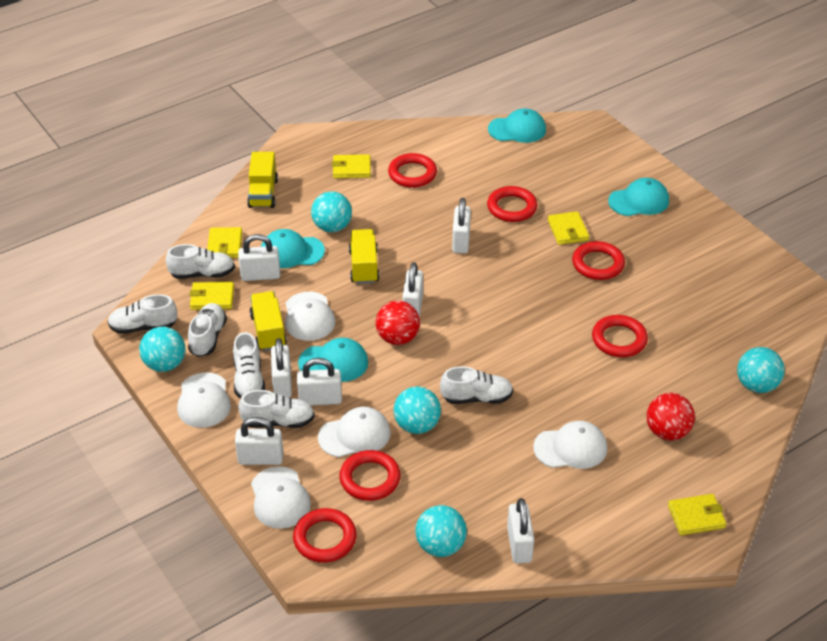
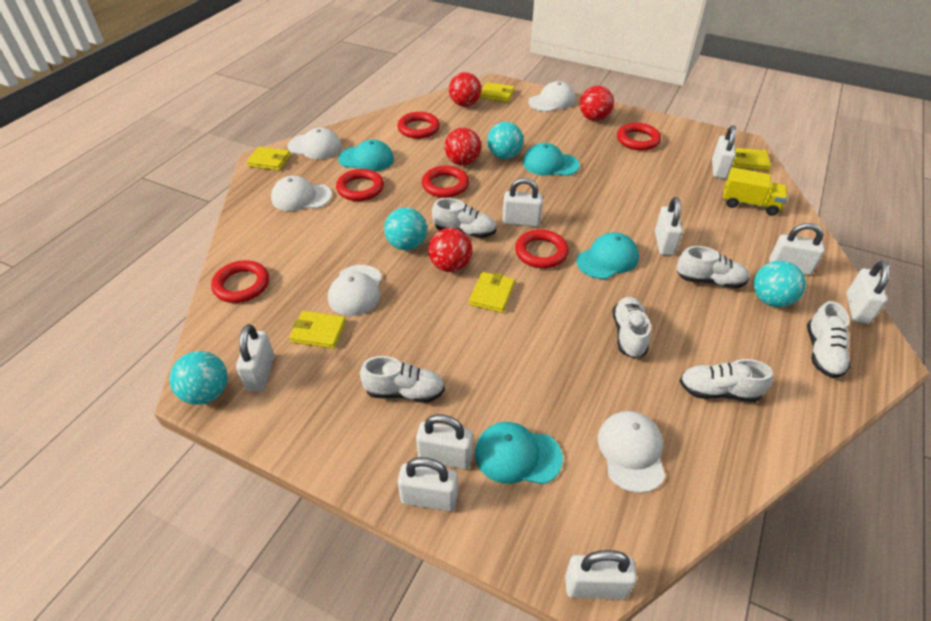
red ball: 2 -> 4
turquoise ball: 5 -> 4
white padlock: 7 -> 9
yellow truck: 3 -> 1

